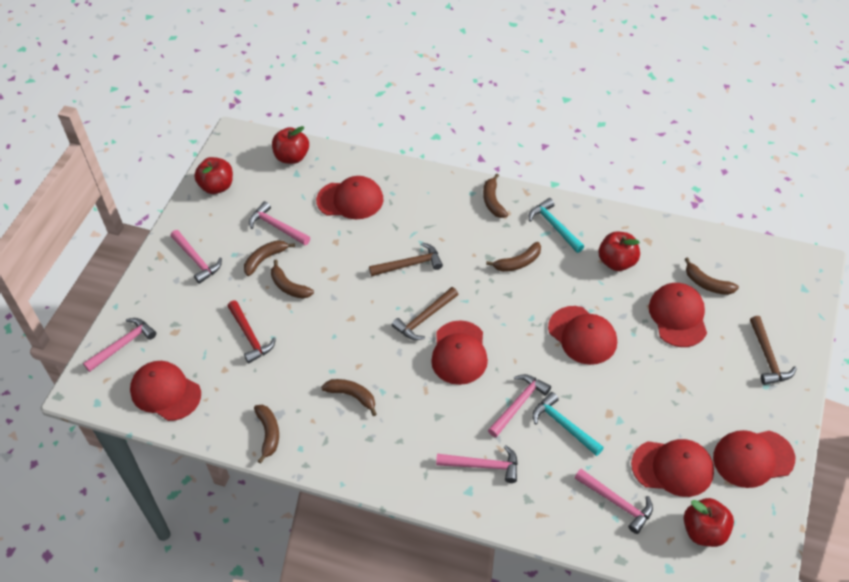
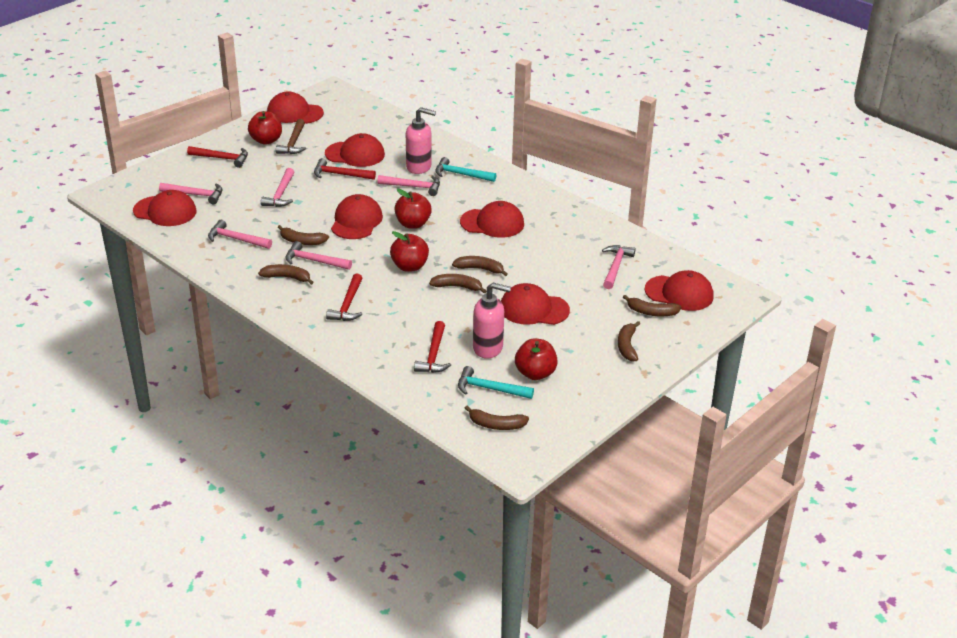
brown hammer: 3 -> 1
pink soap dispenser: 0 -> 2
red hammer: 1 -> 4

